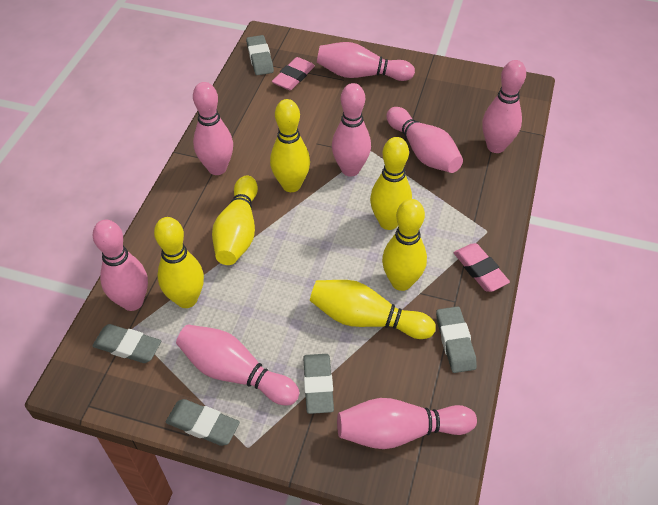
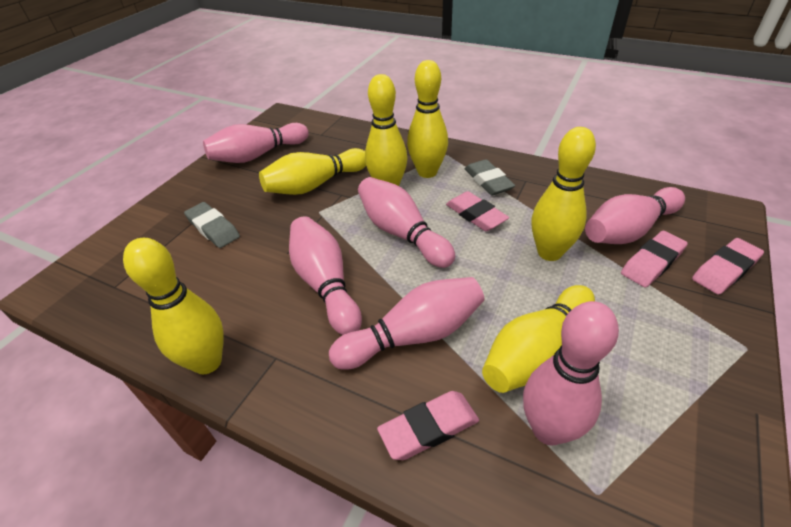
grey eraser: 5 -> 2
pink bowling pin: 8 -> 6
pink eraser: 2 -> 4

